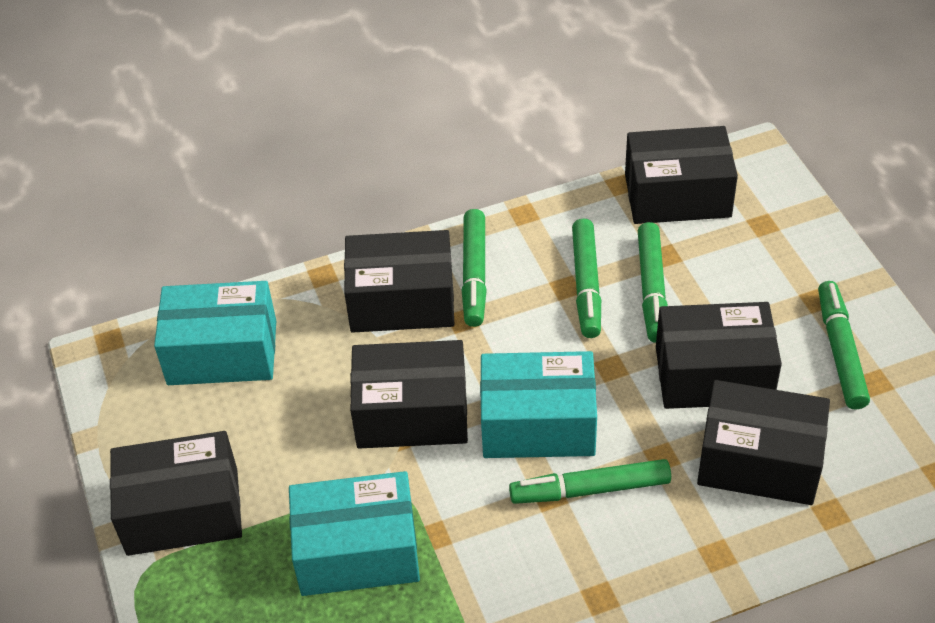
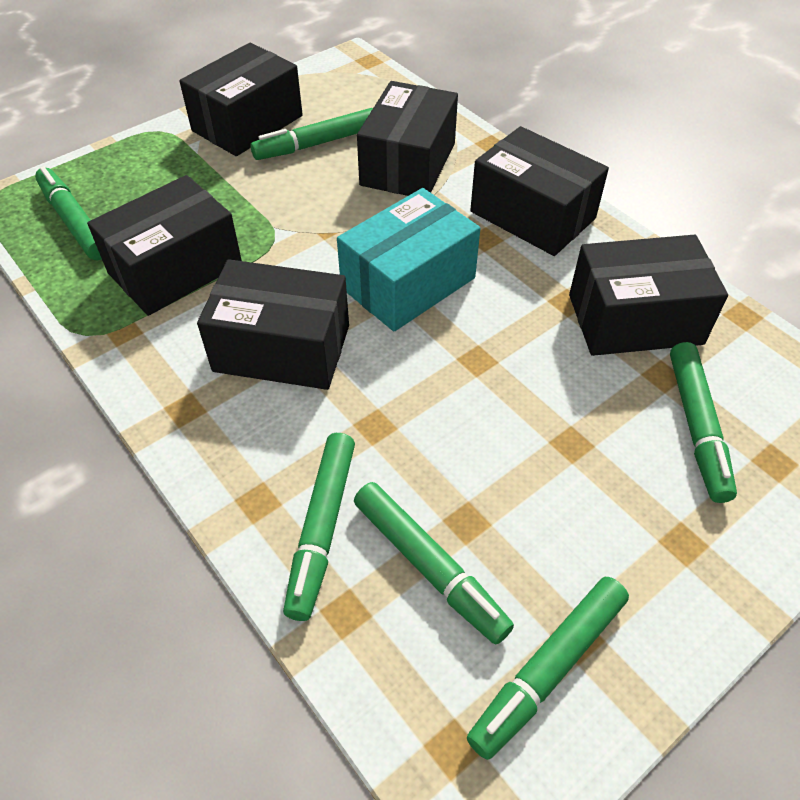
green marker: 5 -> 6
turquoise box: 3 -> 1

